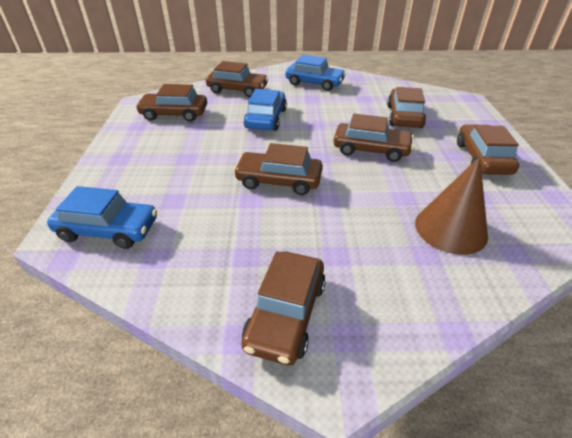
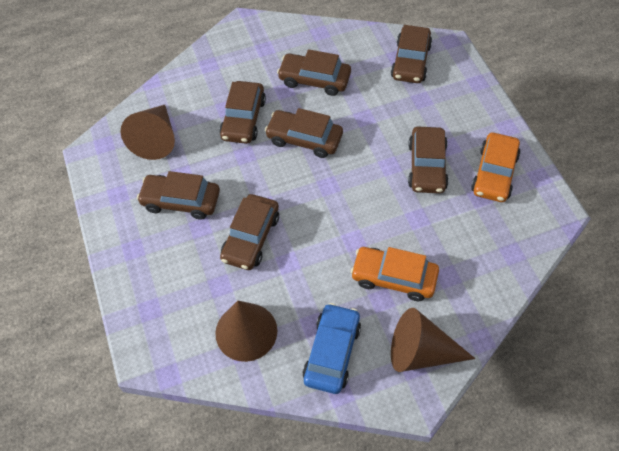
blue car: 3 -> 1
brown cone: 1 -> 3
orange car: 0 -> 2

